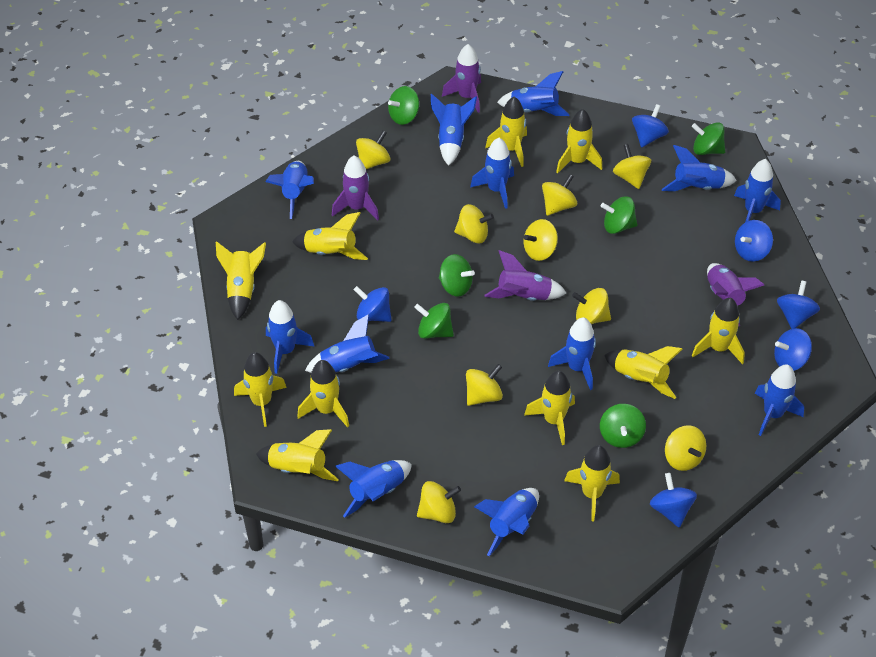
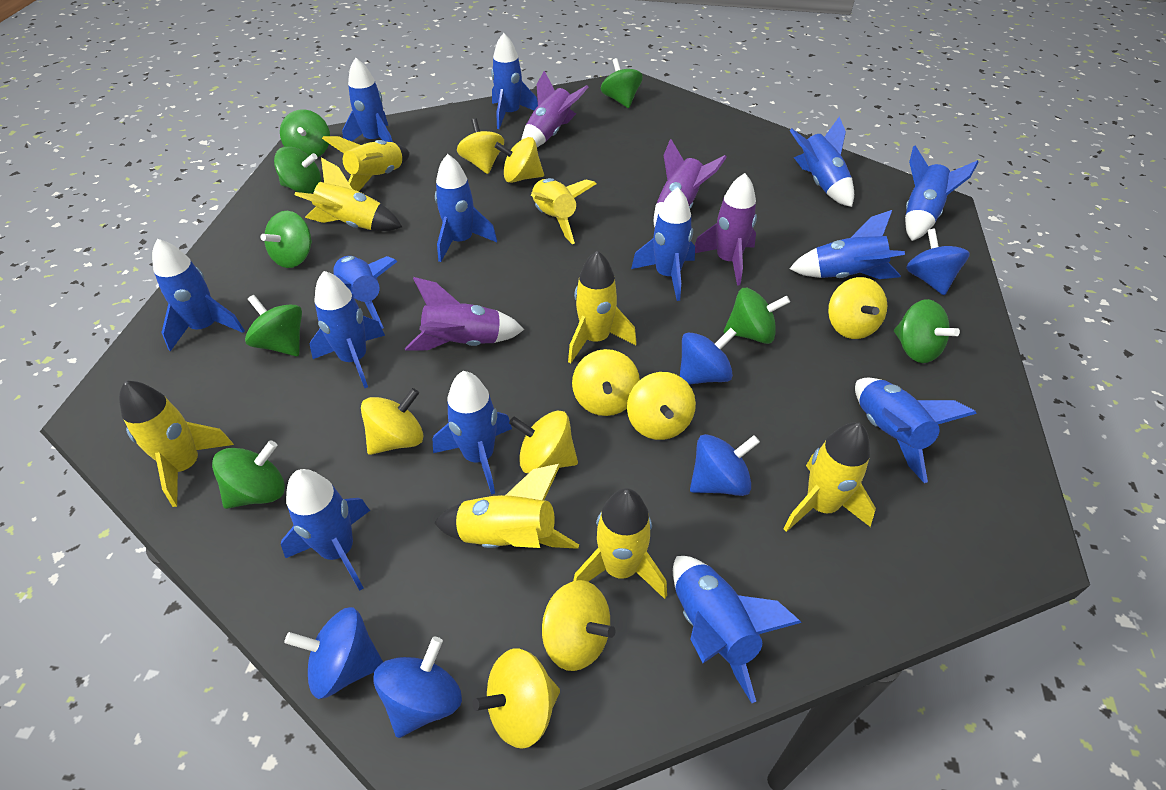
blue rocket: 12 -> 14
blue spinning top: 6 -> 5
green spinning top: 6 -> 8
yellow rocket: 11 -> 8

